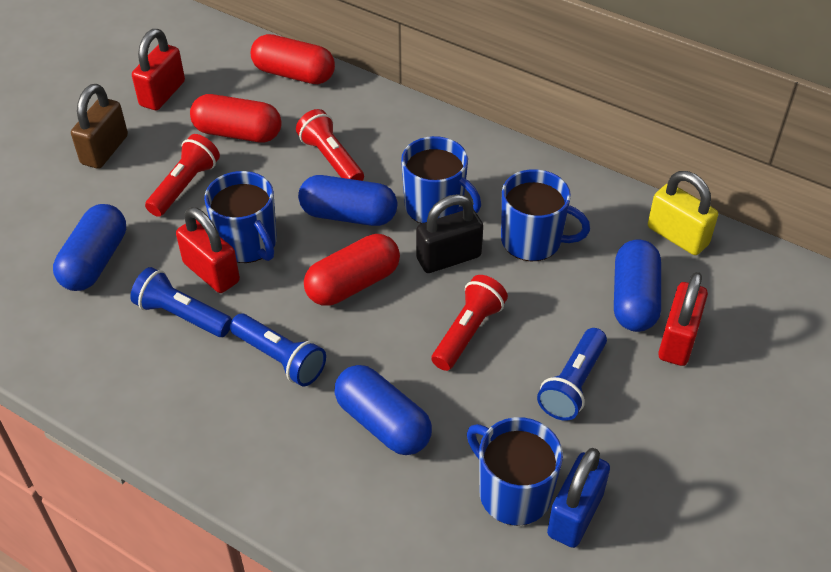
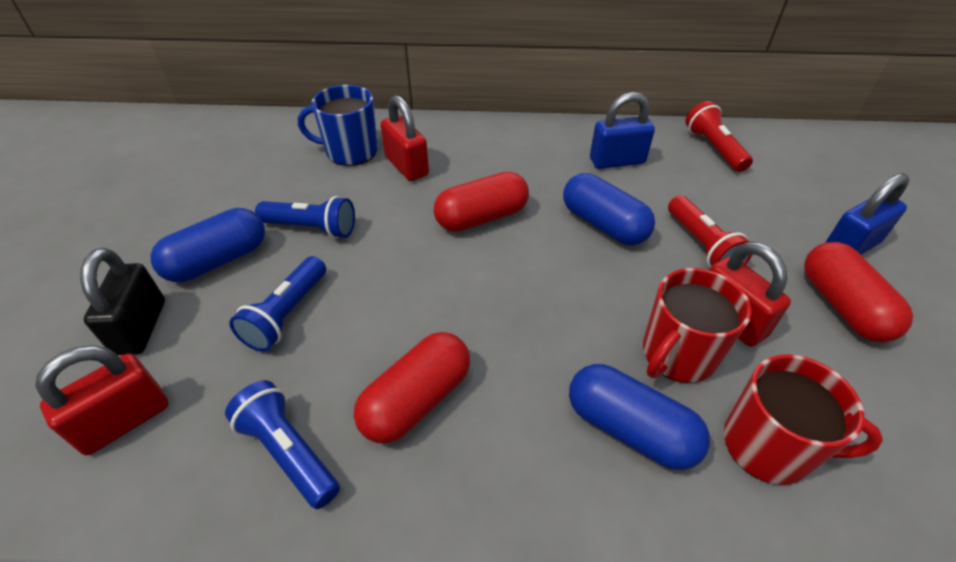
blue capsule: 4 -> 3
blue mug: 4 -> 1
blue padlock: 1 -> 2
brown padlock: 1 -> 0
red flashlight: 3 -> 2
red mug: 0 -> 2
yellow padlock: 1 -> 0

